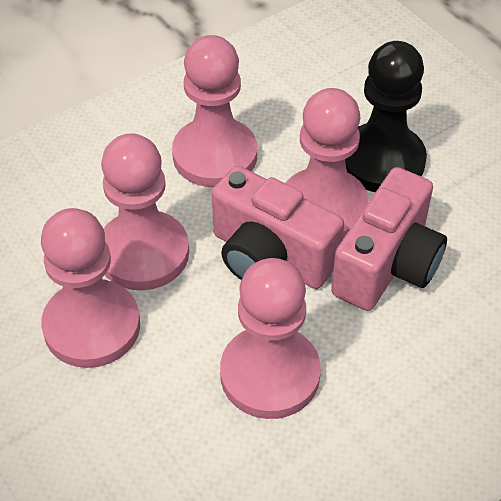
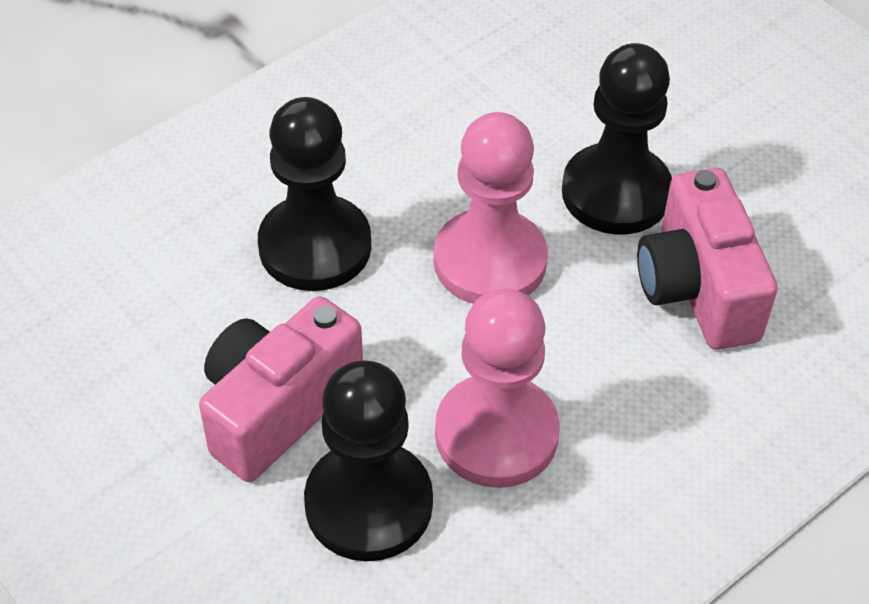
black pawn: 1 -> 3
pink pawn: 5 -> 2

